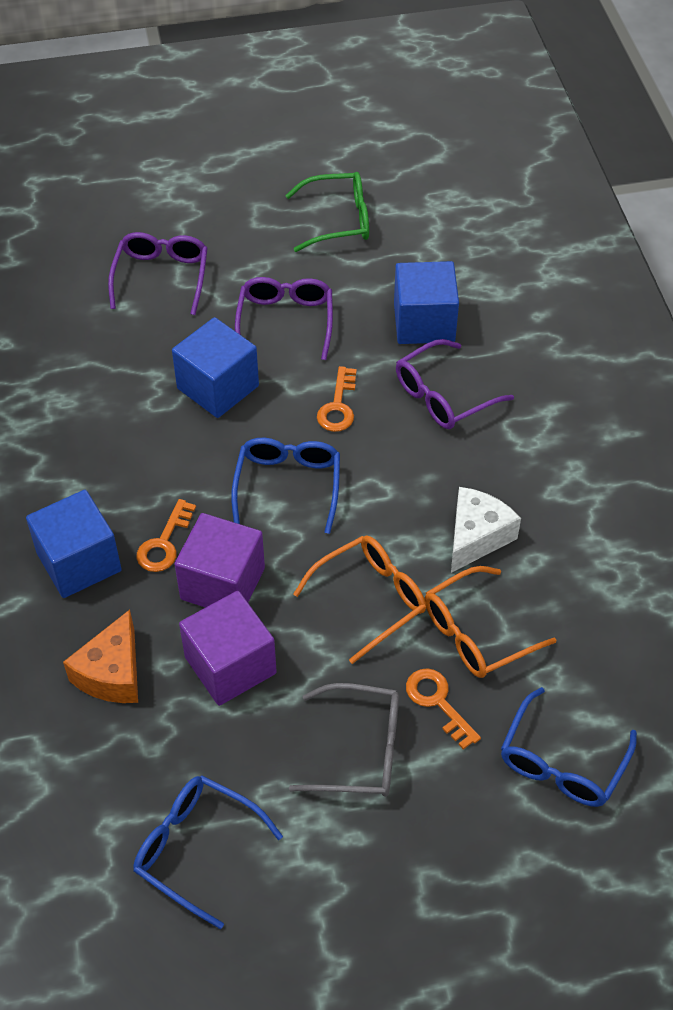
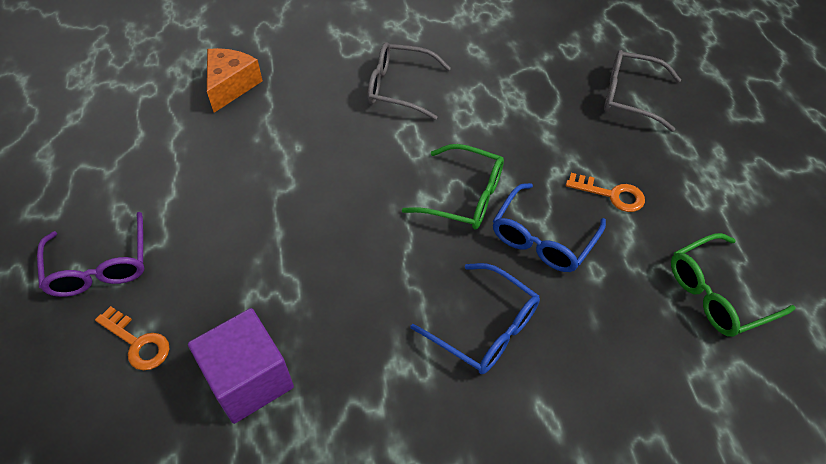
blue cube: 3 -> 0
blue glasses: 3 -> 2
green glasses: 1 -> 2
grey glasses: 1 -> 2
orange glasses: 2 -> 0
orange key: 3 -> 2
purple cube: 2 -> 1
purple glasses: 3 -> 1
white cheese: 1 -> 0

